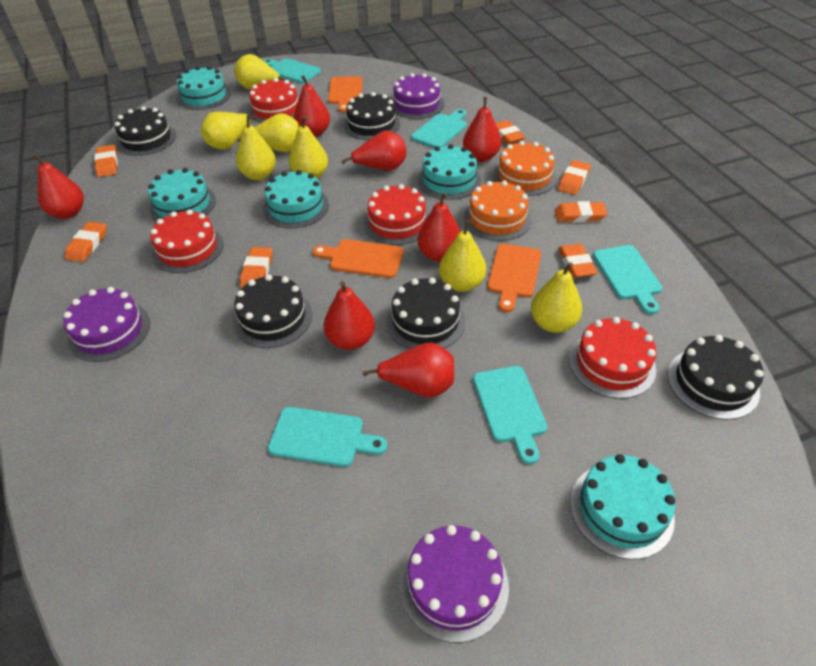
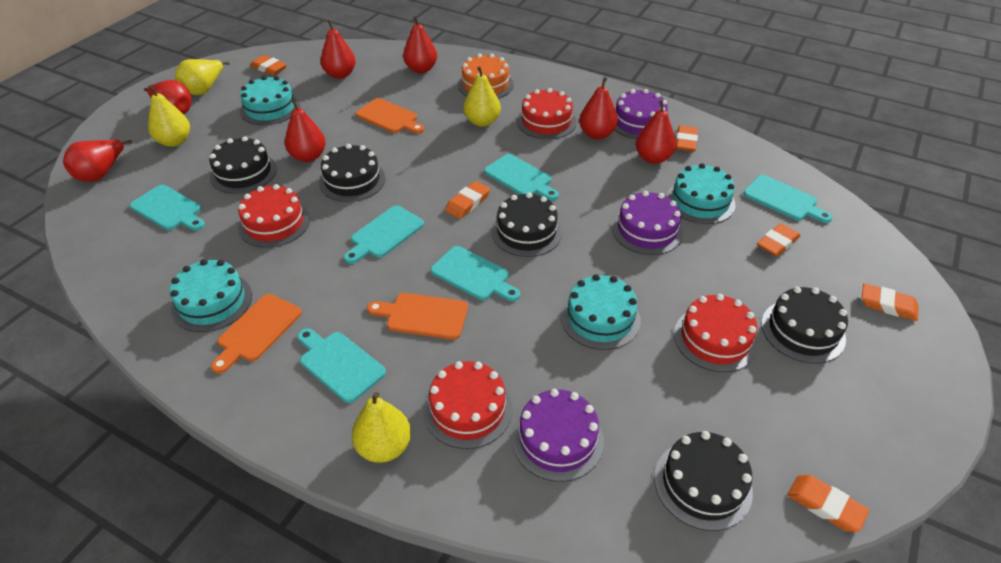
orange cake: 2 -> 1
orange eraser: 7 -> 6
turquoise cake: 5 -> 4
turquoise cutting board: 5 -> 6
yellow pear: 7 -> 4

